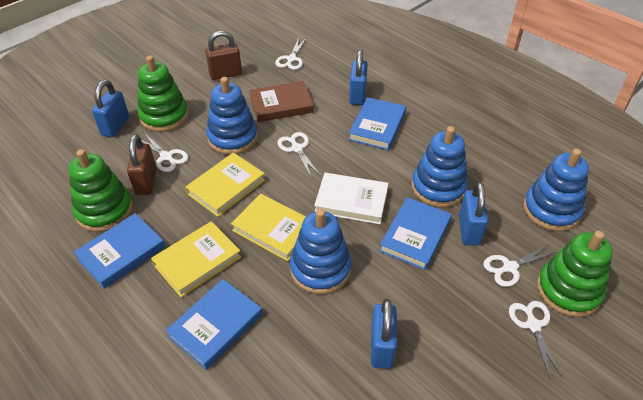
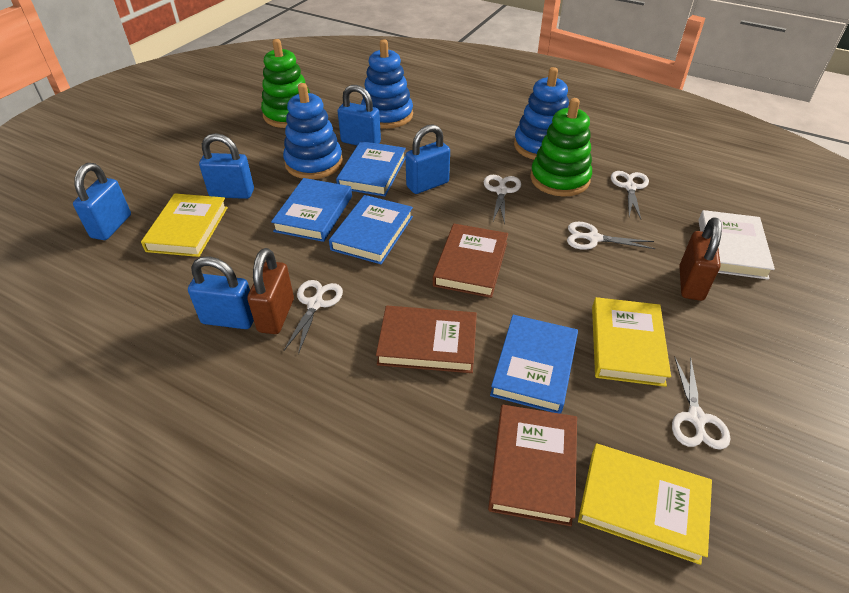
blue padlock: 4 -> 5
blue stacking toy: 4 -> 3
brown book: 1 -> 3
green stacking toy: 3 -> 2

